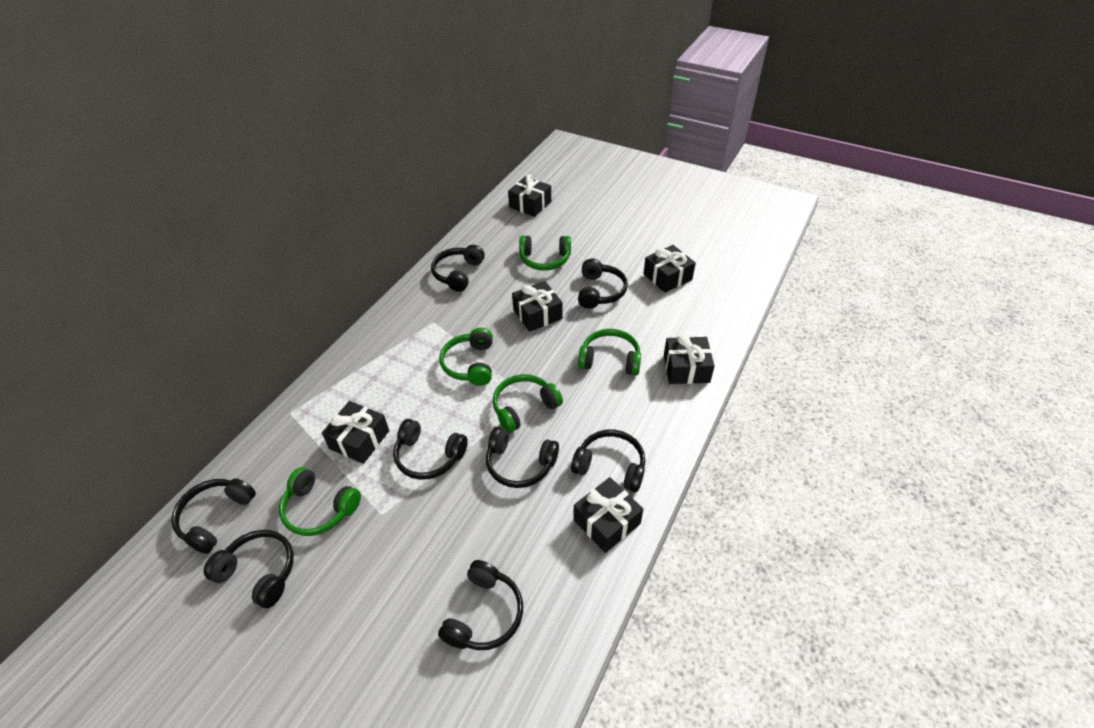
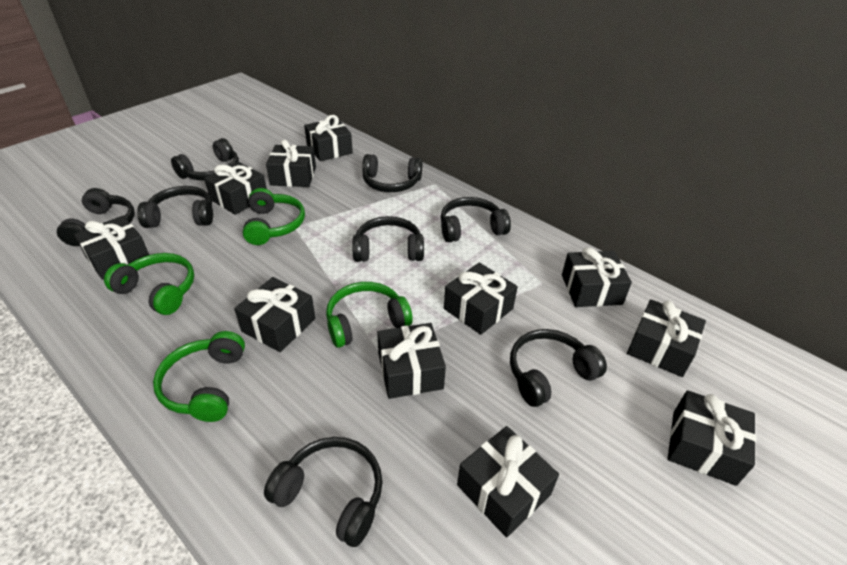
black gift: 6 -> 11
green headphones: 5 -> 4

